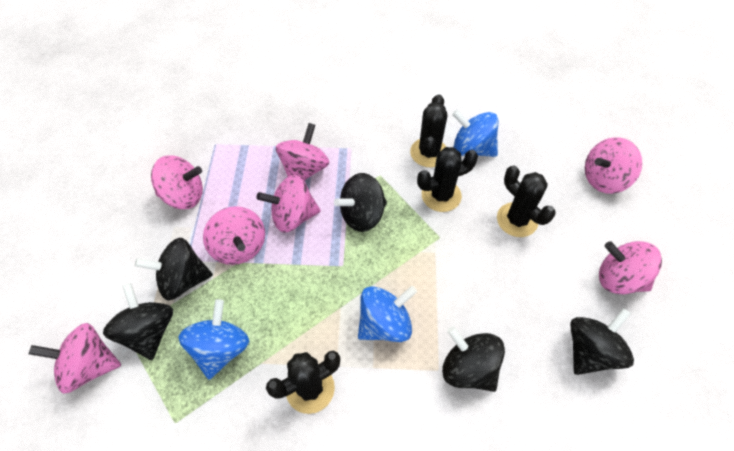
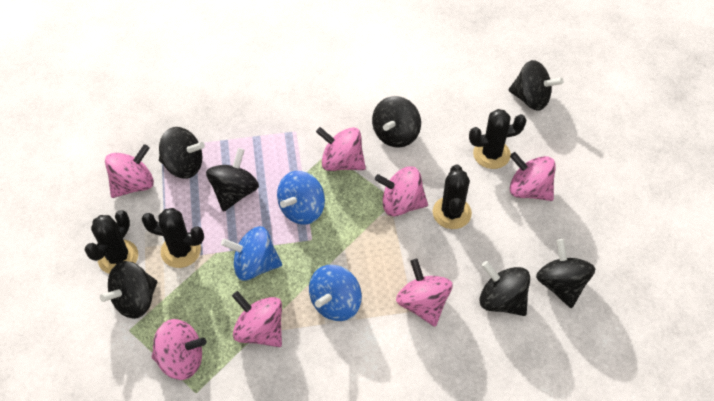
black spinning top: 5 -> 7

